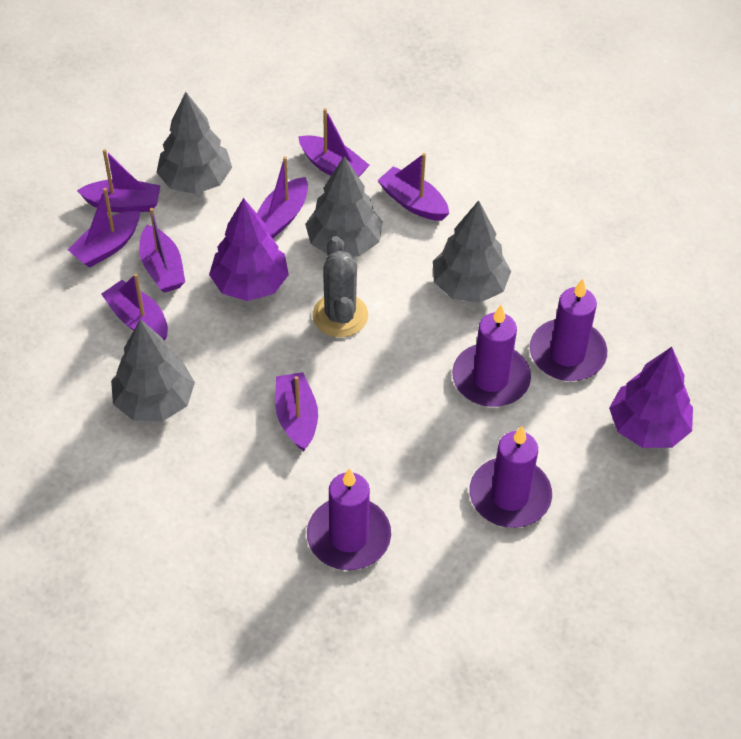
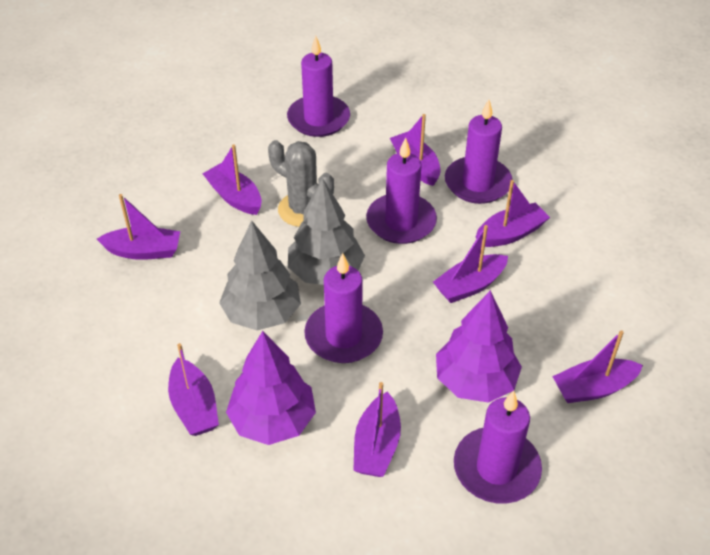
grey tree: 4 -> 2
purple candle: 4 -> 5

